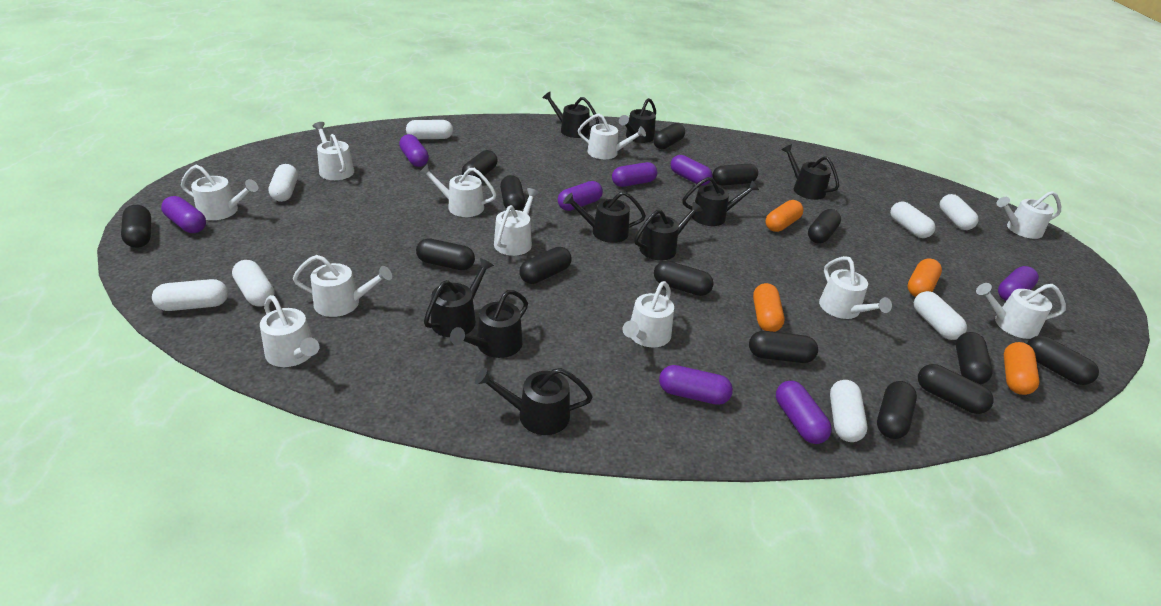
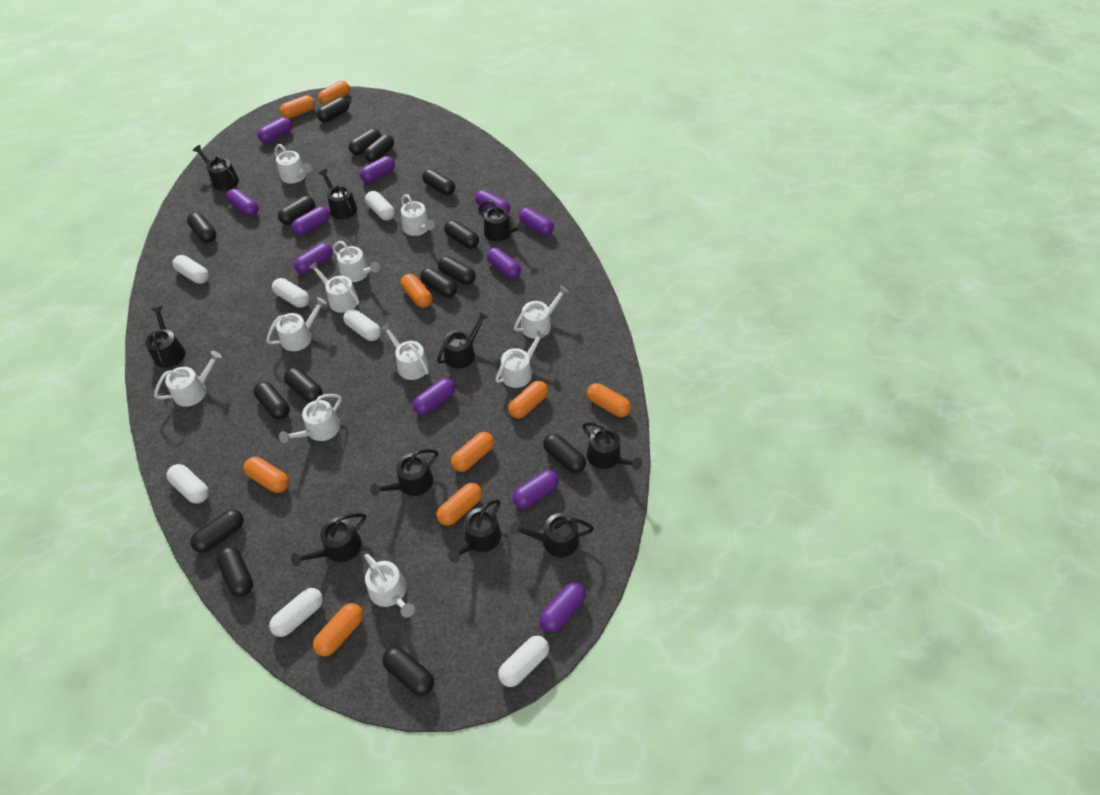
black capsule: 14 -> 15
black watering can: 9 -> 10
orange capsule: 4 -> 9
purple capsule: 8 -> 11
white capsule: 8 -> 7

